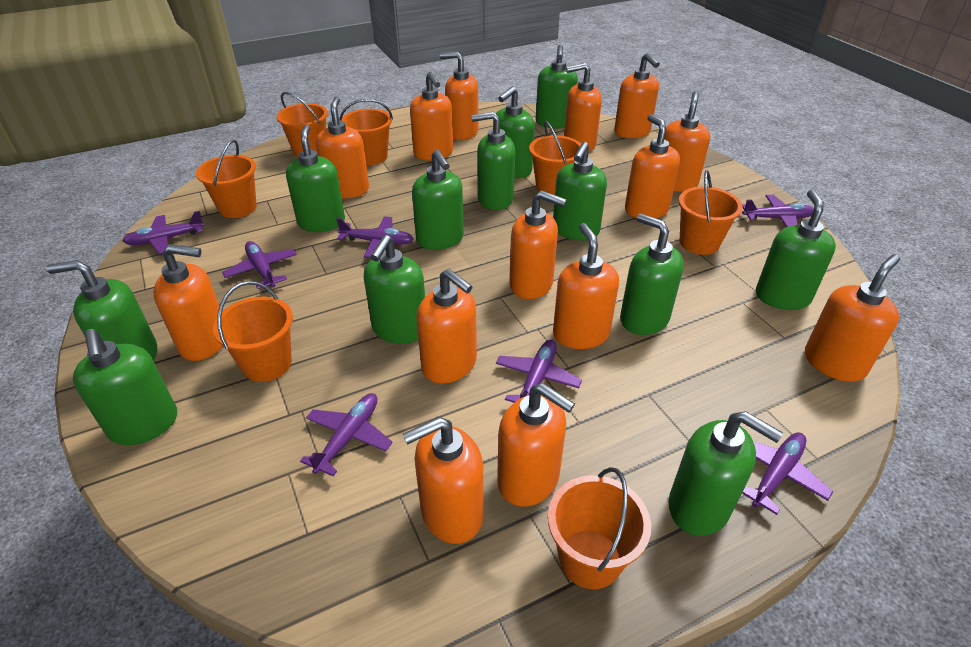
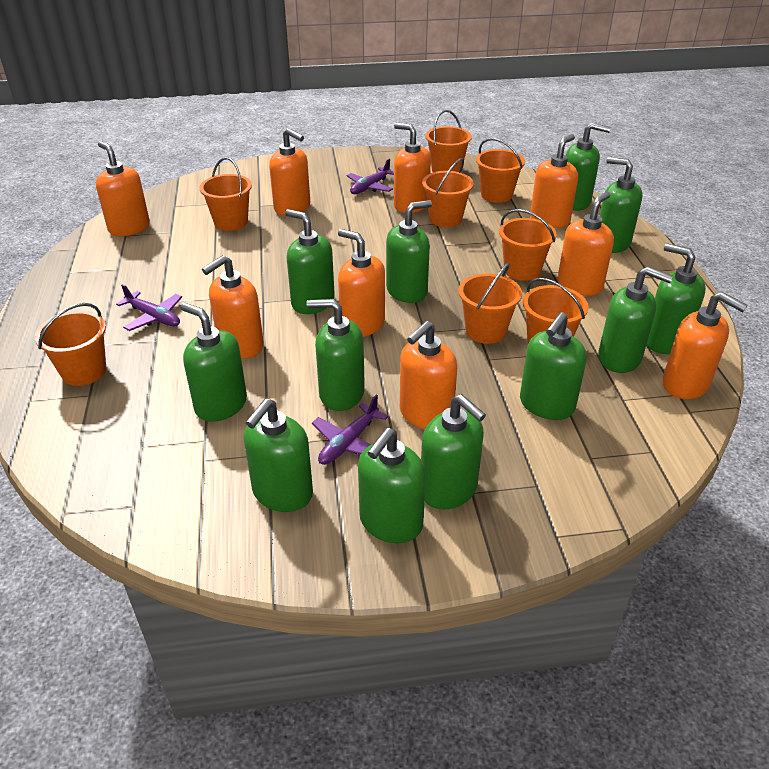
orange bucket: 7 -> 8
orange soap dispenser: 14 -> 9
purple plane: 7 -> 3

